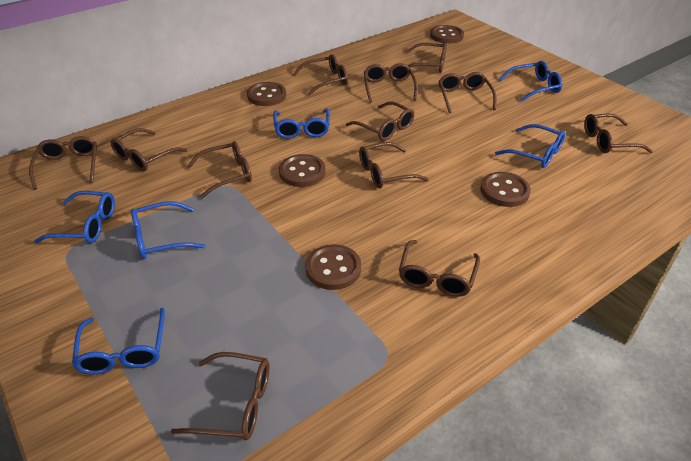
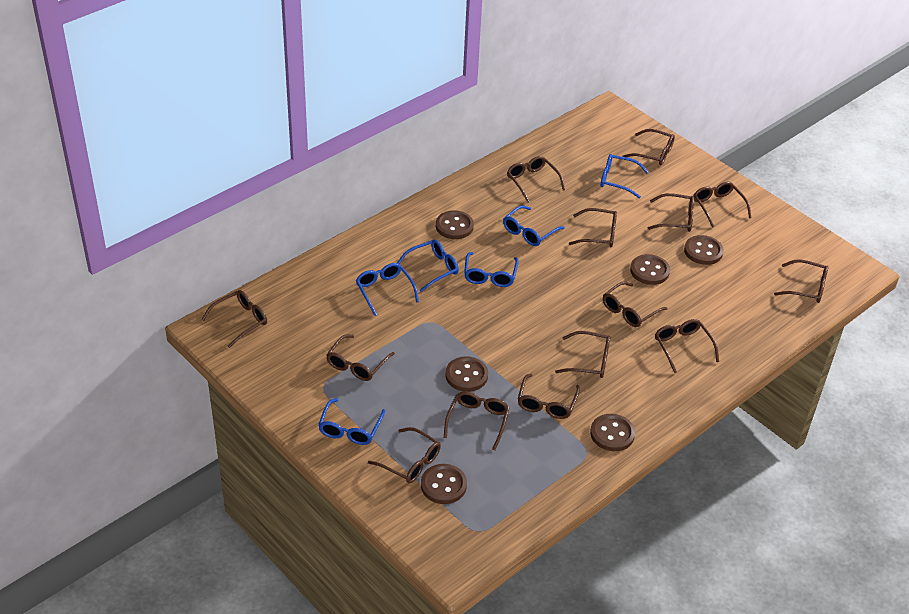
brown button: 5 -> 6
brown glasses: 12 -> 14

